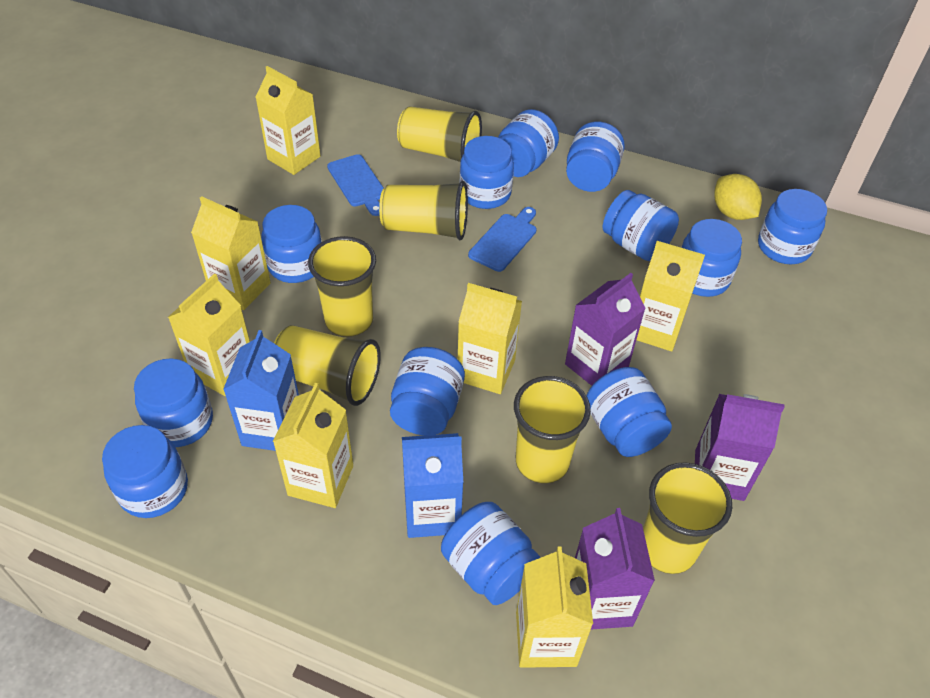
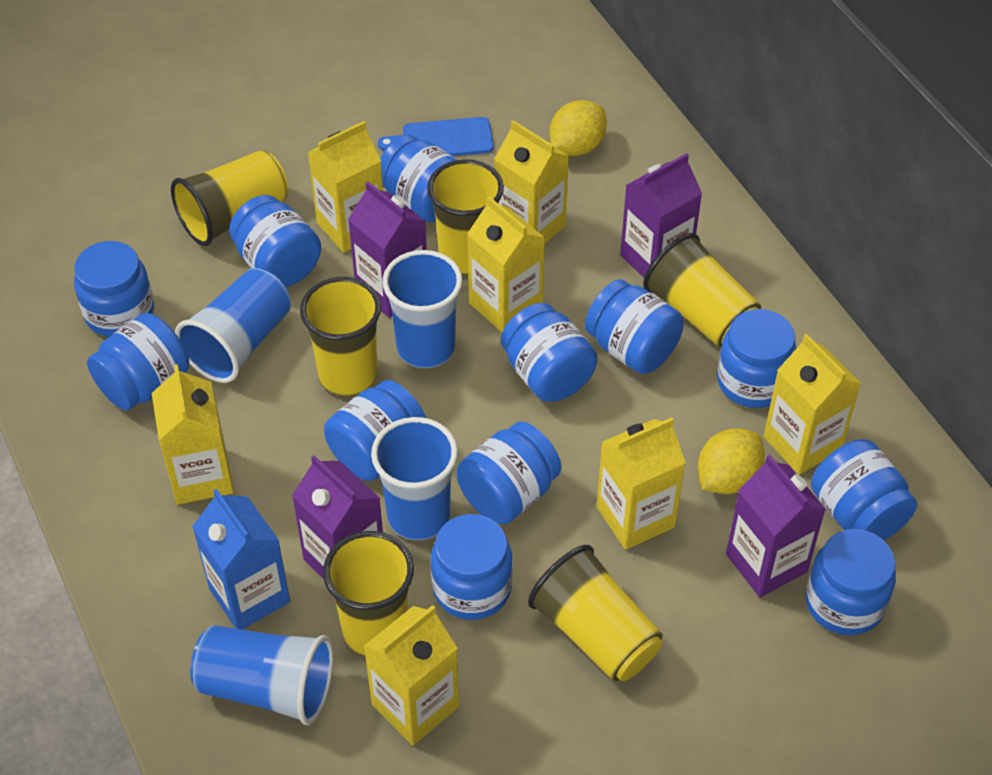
blue carton: 2 -> 1
blue cup: 0 -> 4
blue cutting board: 2 -> 1
purple carton: 3 -> 4
yellow lemon: 1 -> 2

